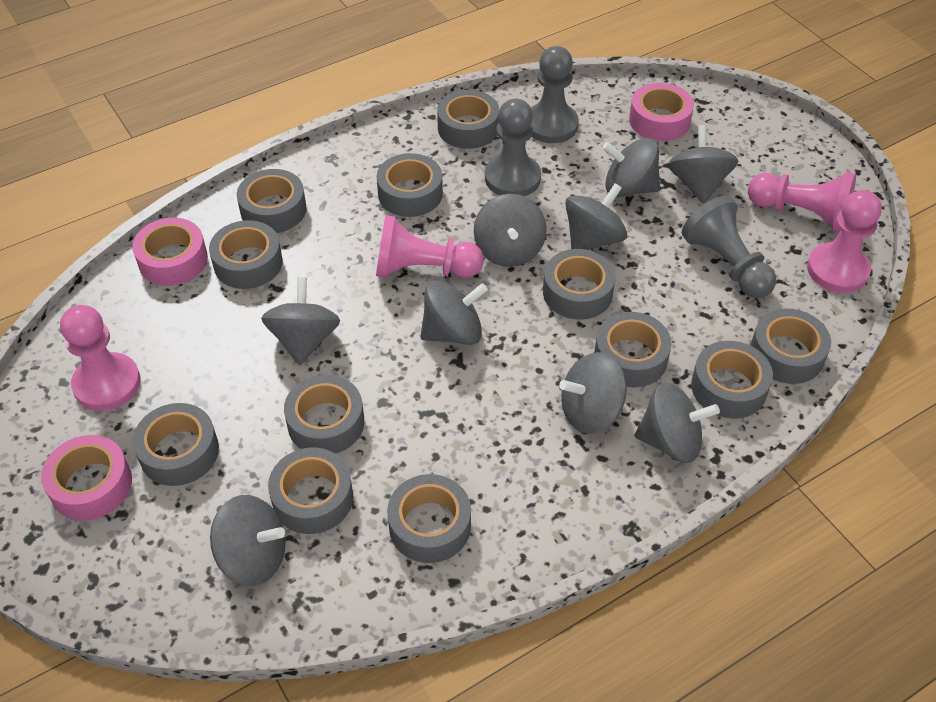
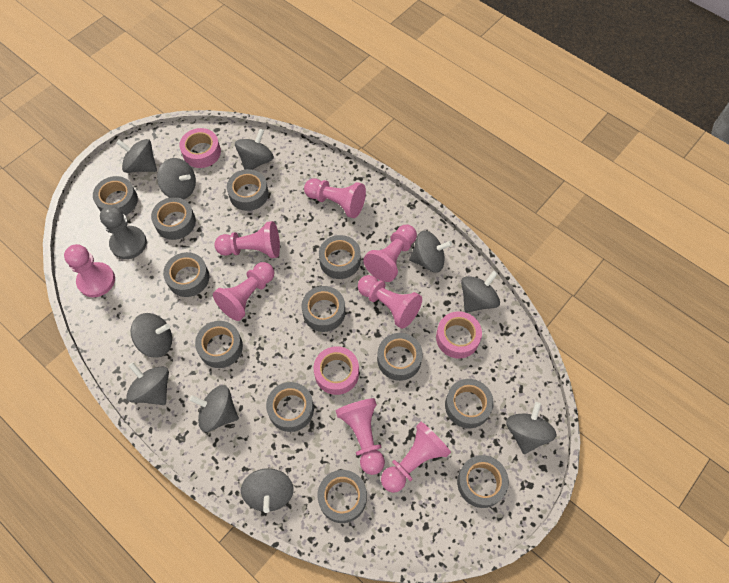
grey pawn: 3 -> 1
grey spinning top: 9 -> 10
pink pawn: 4 -> 8

